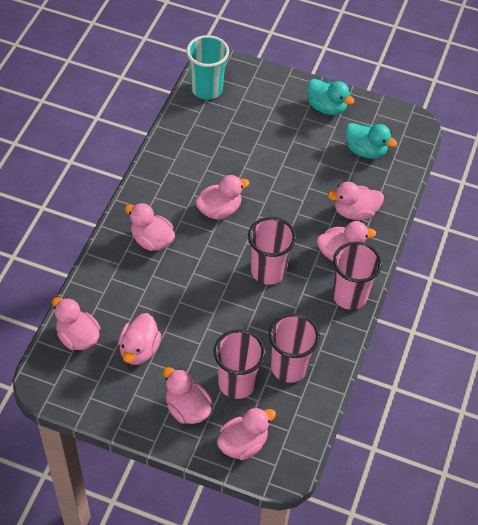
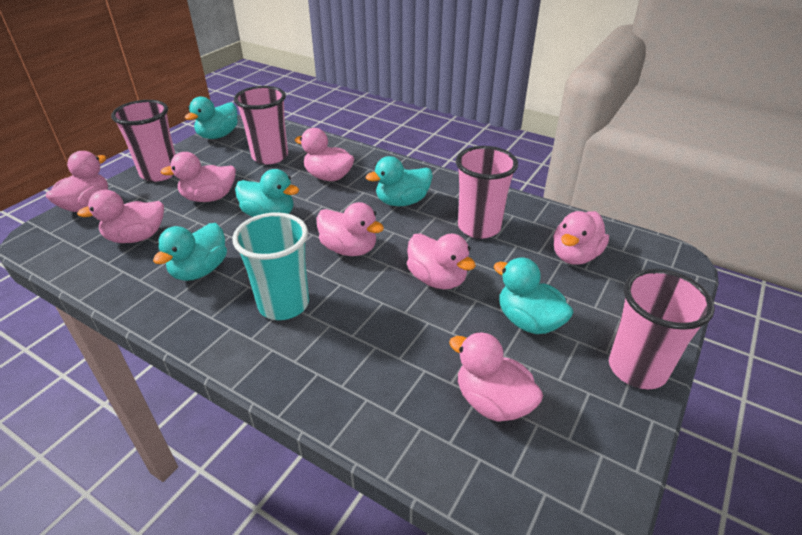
turquoise duck: 2 -> 5

